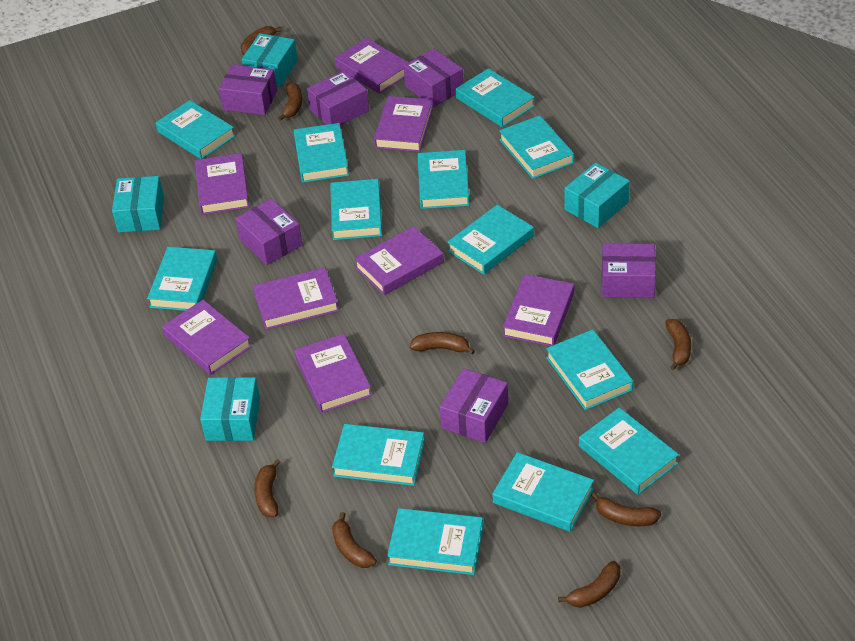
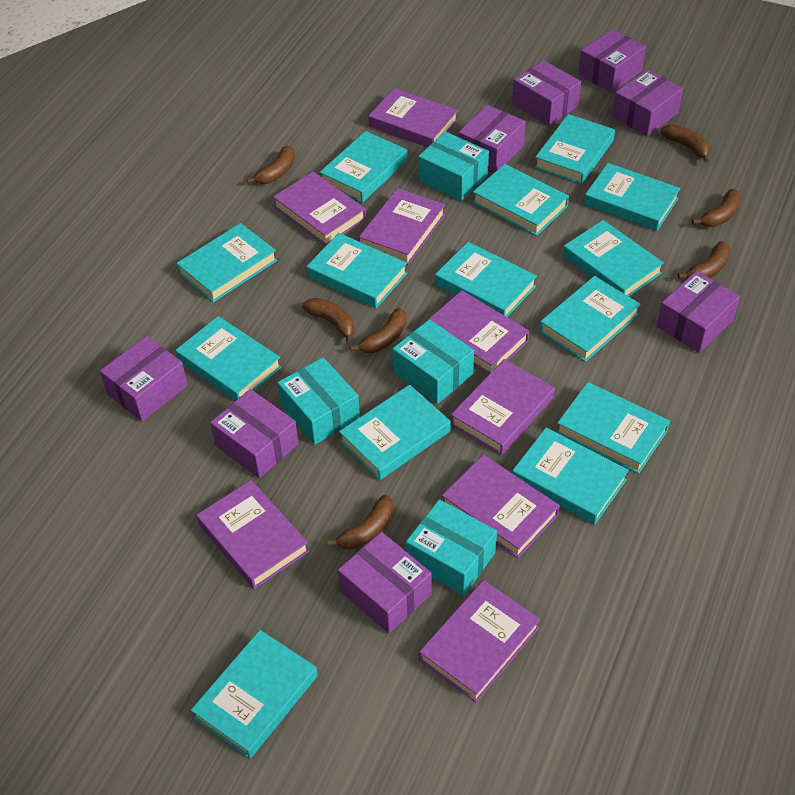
brown banana: 8 -> 7
purple box: 6 -> 8
turquoise book: 13 -> 14

